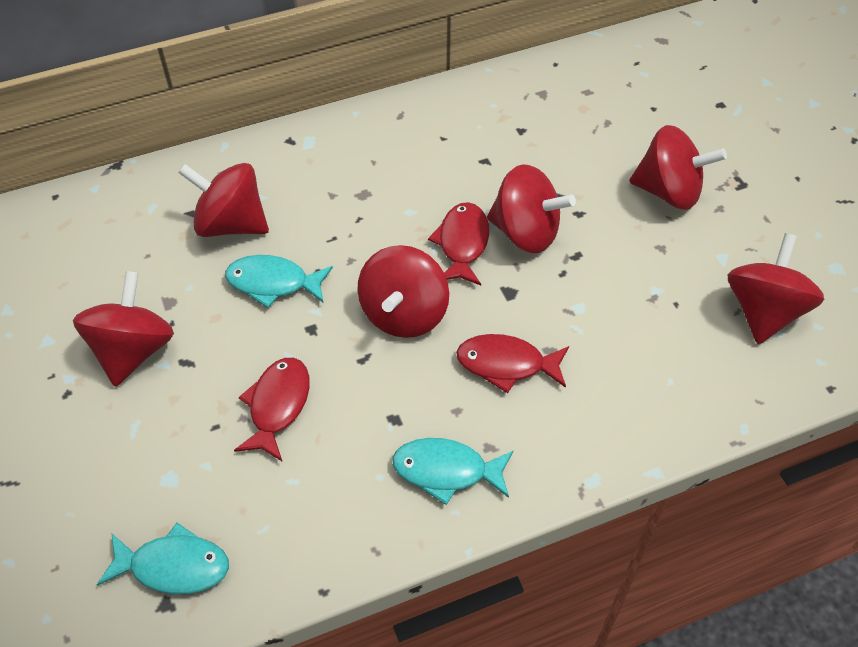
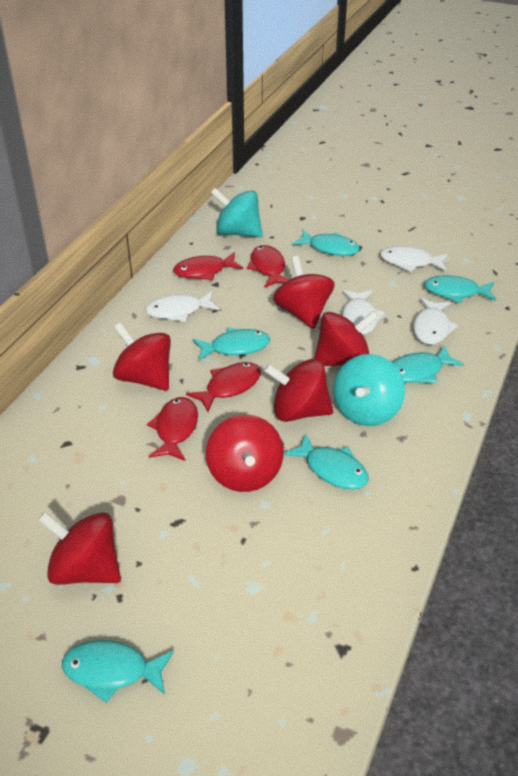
red fish: 3 -> 4
turquoise fish: 3 -> 6
turquoise spinning top: 0 -> 2
white fish: 0 -> 4

